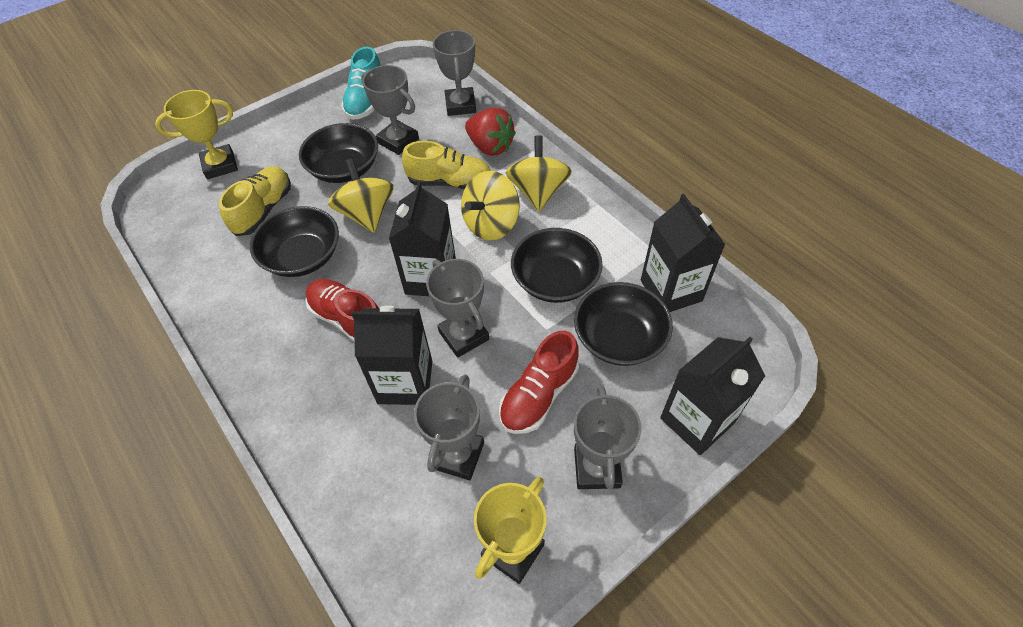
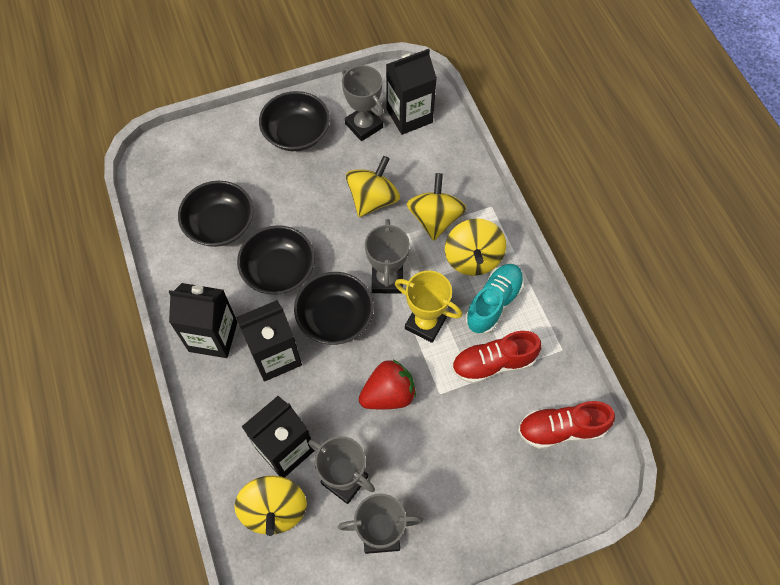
grey trophy: 5 -> 4
yellow shoe: 2 -> 0
yellow spinning top: 3 -> 4
yellow trophy: 2 -> 1

